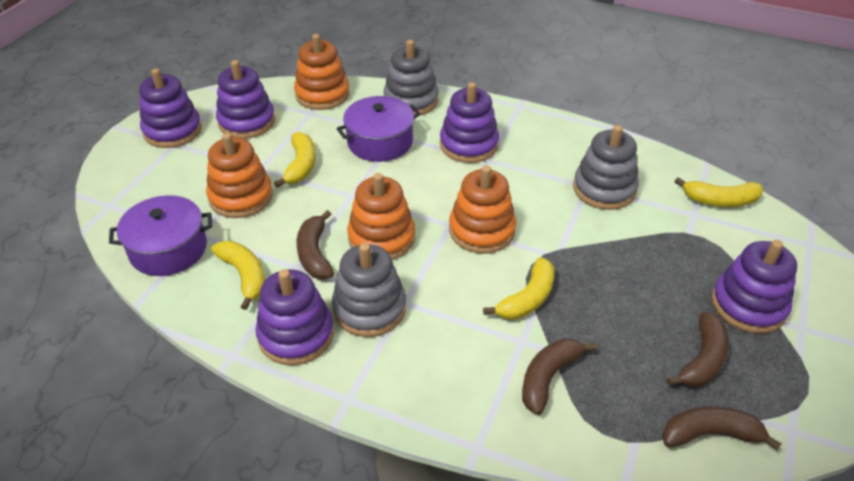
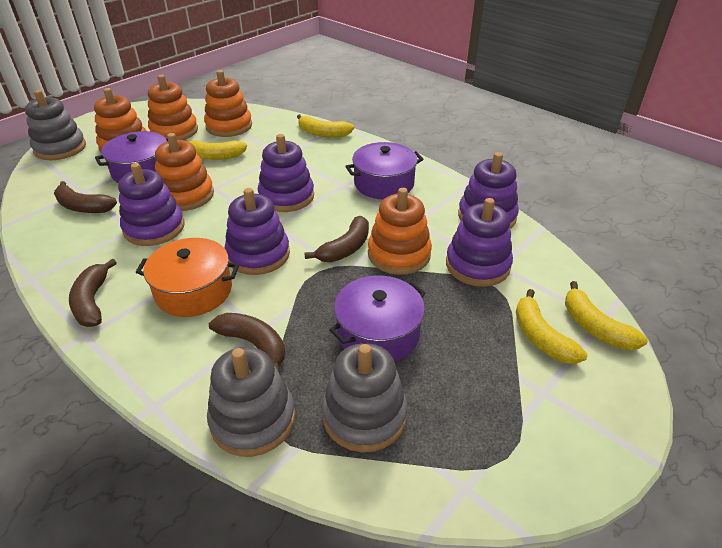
orange pot: 0 -> 1
orange stacking toy: 4 -> 5
purple pot: 2 -> 3

